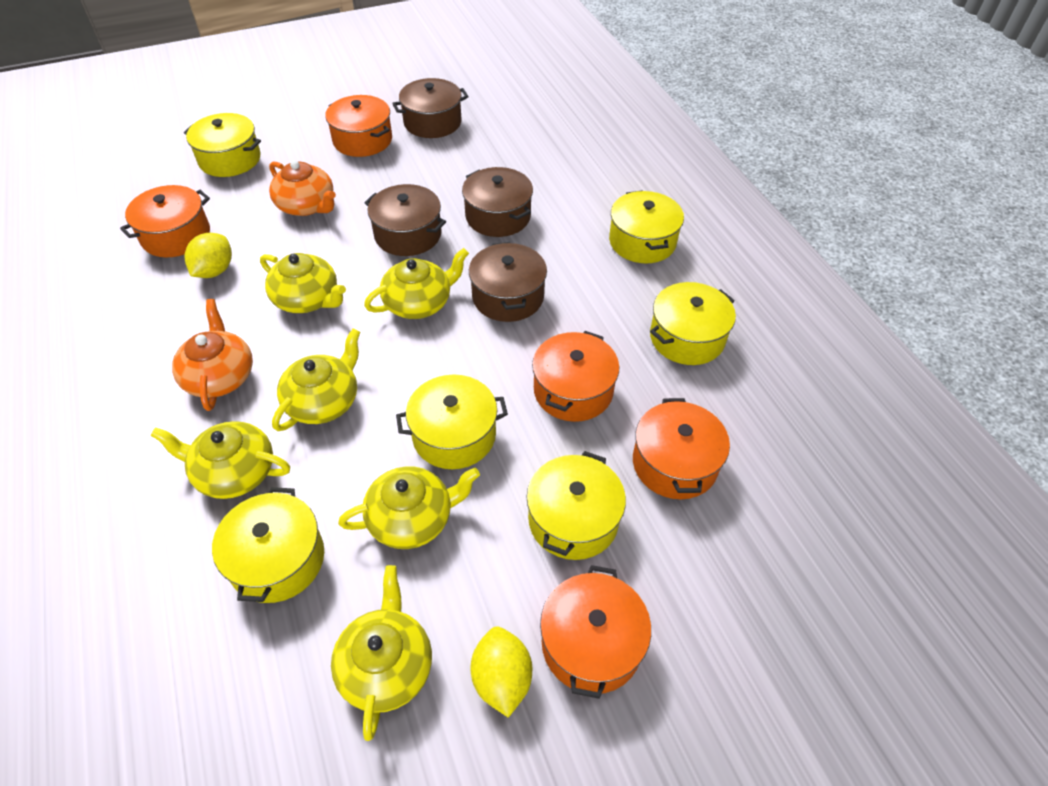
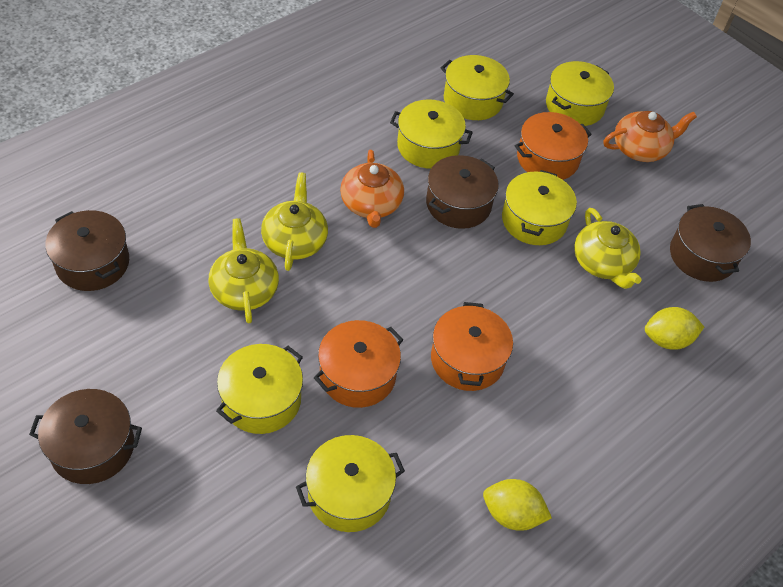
orange pot: 5 -> 3
yellow teapot: 6 -> 3

